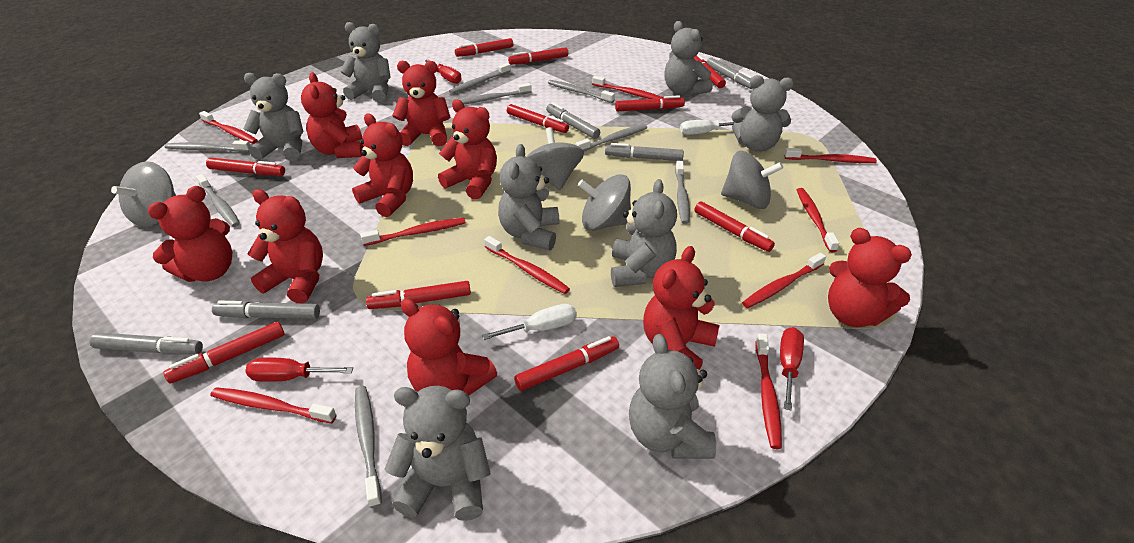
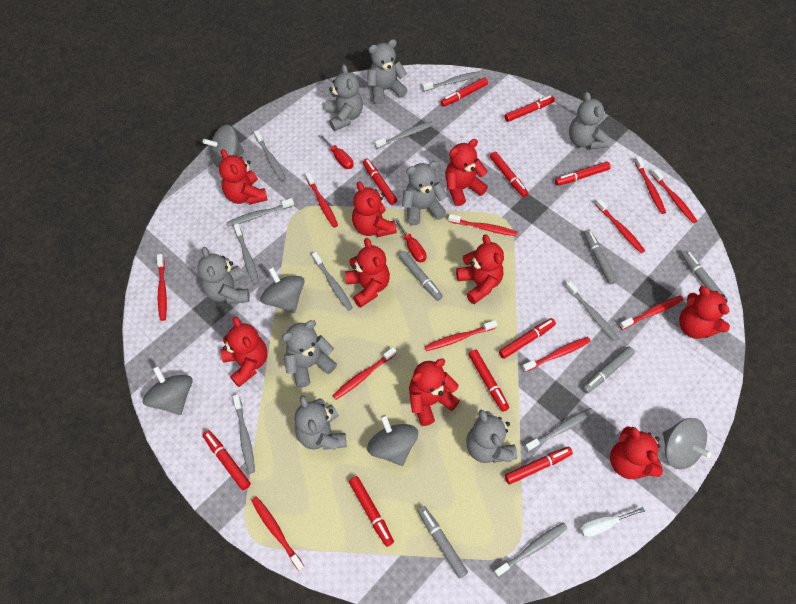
grey spinning top: 4 -> 5
grey toothbrush: 8 -> 10
red screwdriver: 3 -> 2
red toothbrush: 9 -> 11
white screwdriver: 2 -> 1

